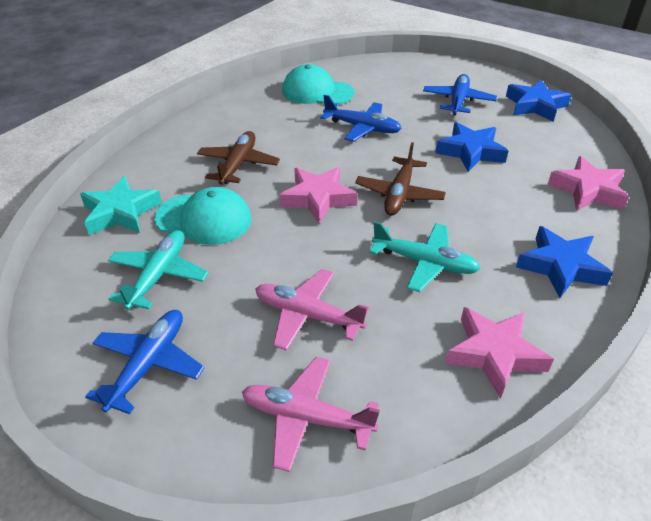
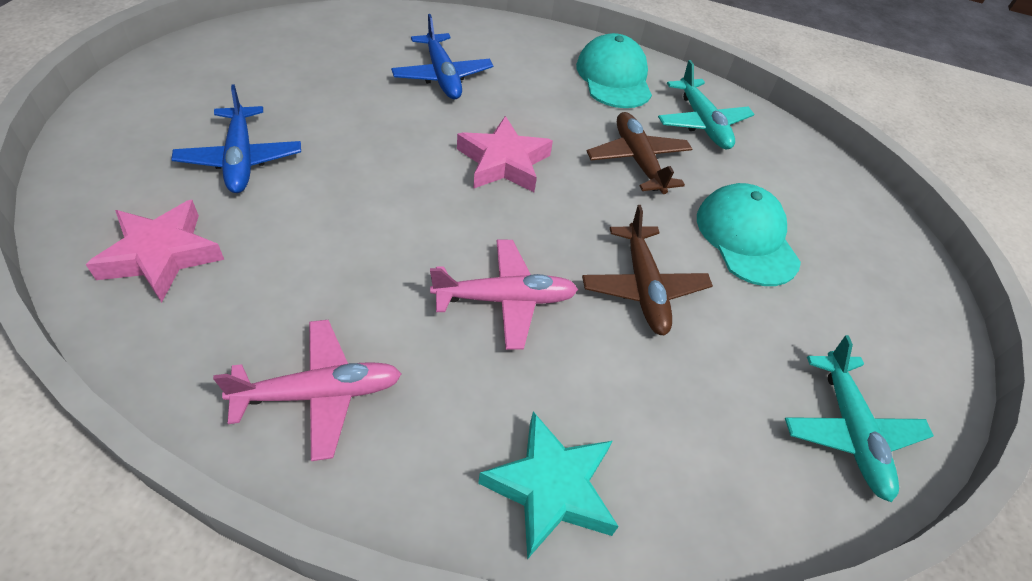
blue plane: 3 -> 2
blue star: 3 -> 0
pink star: 3 -> 2

